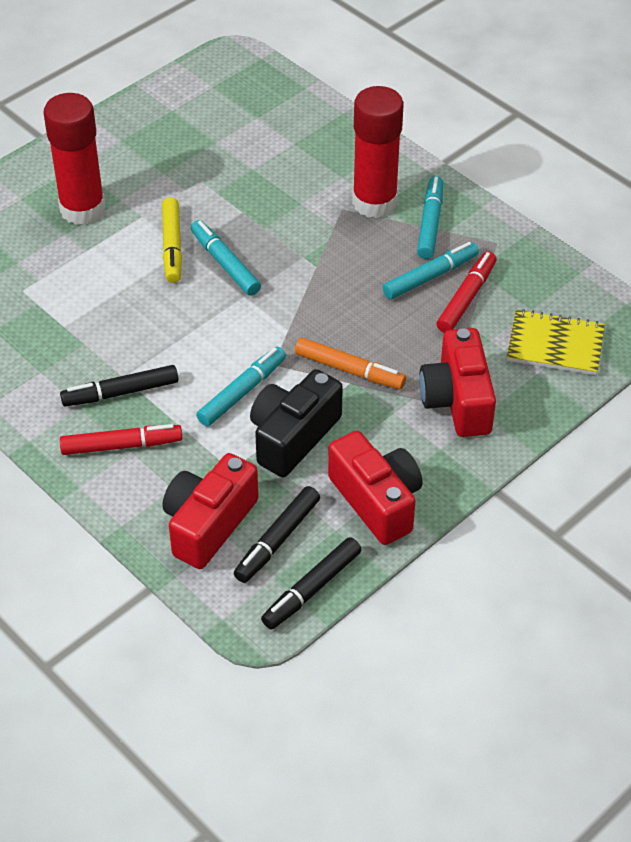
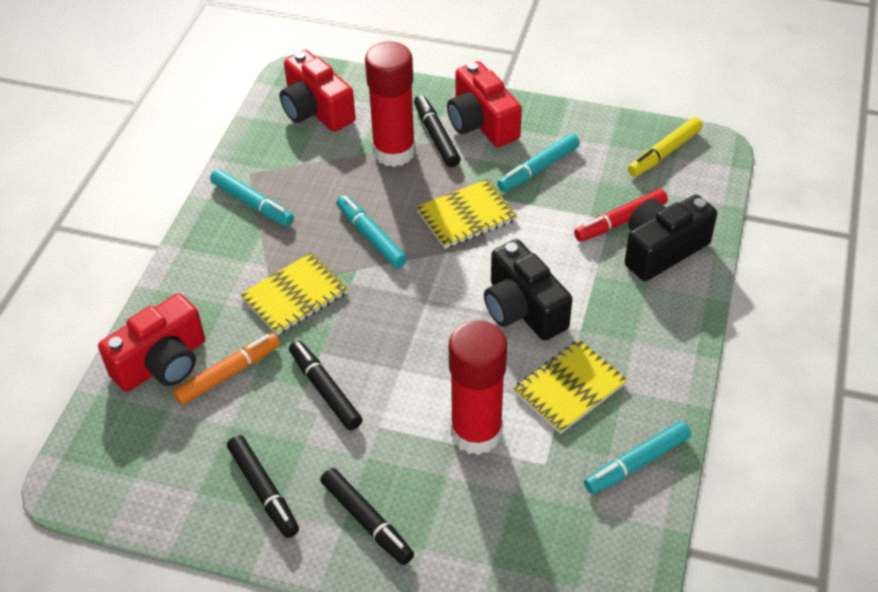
black camera: 1 -> 2
black marker: 3 -> 4
red marker: 2 -> 1
yellow notebook: 1 -> 3

